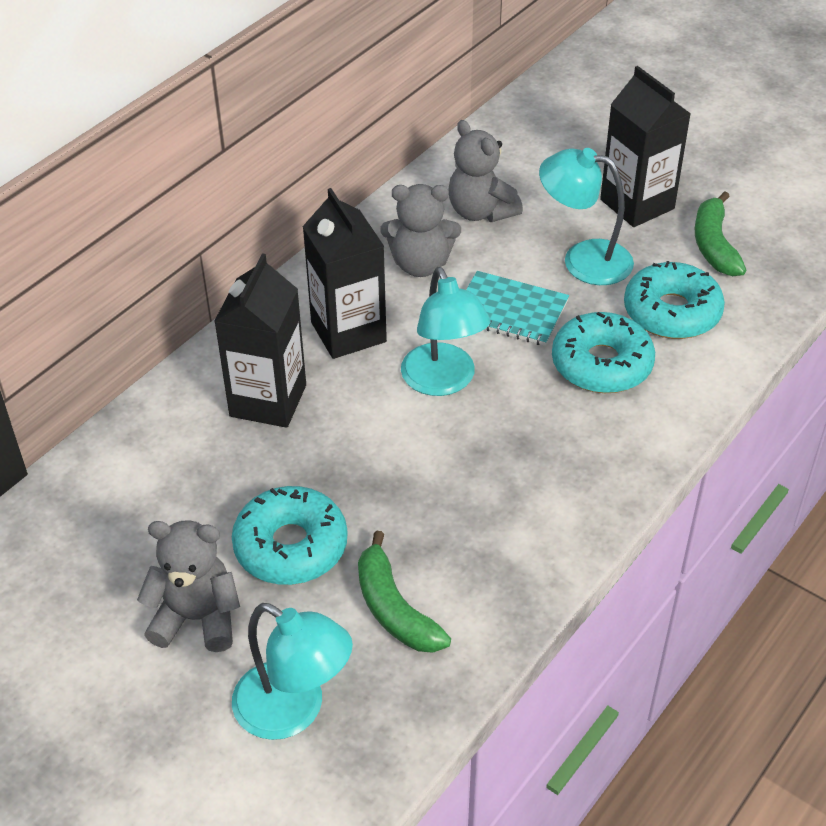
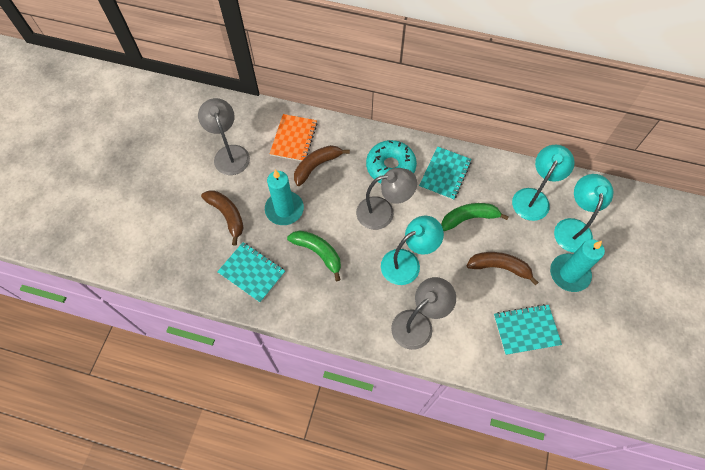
black carton: 3 -> 0
brown banana: 0 -> 3
grey lamp: 0 -> 3
grey teddy bear: 3 -> 0
orange notebook: 0 -> 1
turquoise candle: 0 -> 2
turquoise donut: 3 -> 1
turquoise notebook: 1 -> 3

